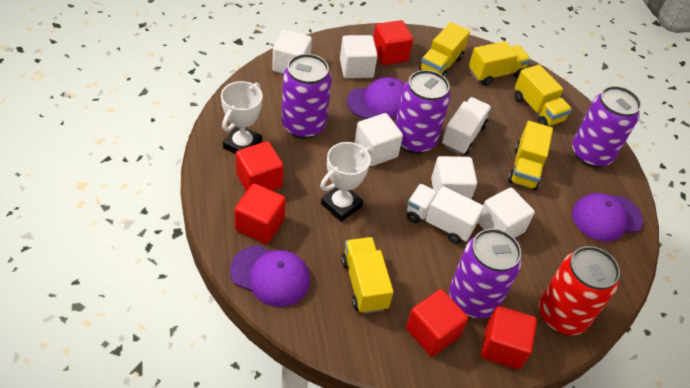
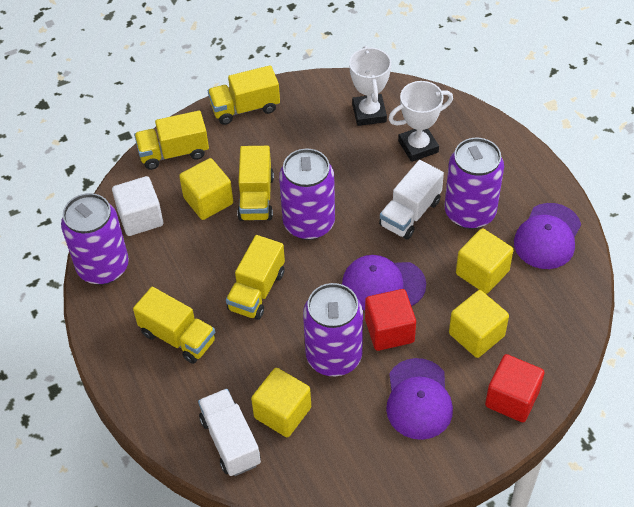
red can: 1 -> 0
red cube: 5 -> 2
white cube: 5 -> 1
yellow cube: 0 -> 4

